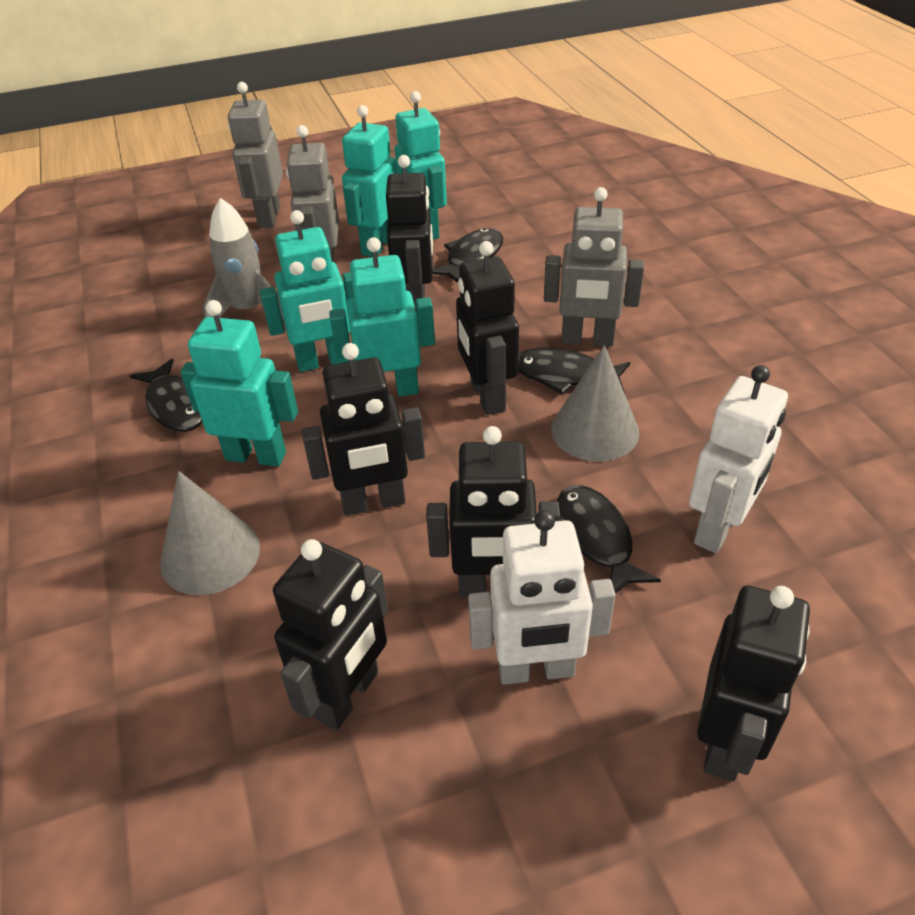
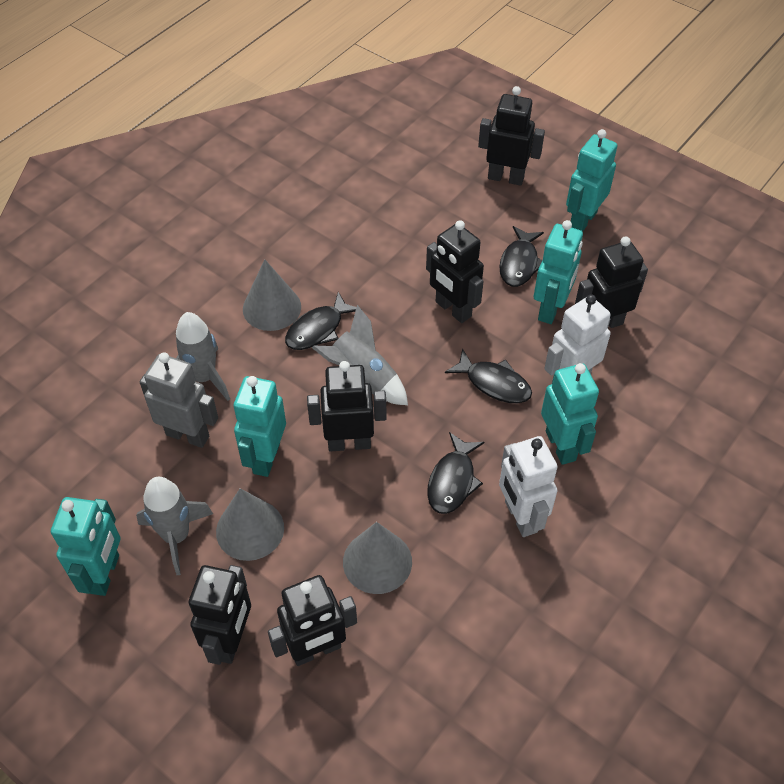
grey cone: 2 -> 3
grey robot: 3 -> 1
grey rocket: 1 -> 3

